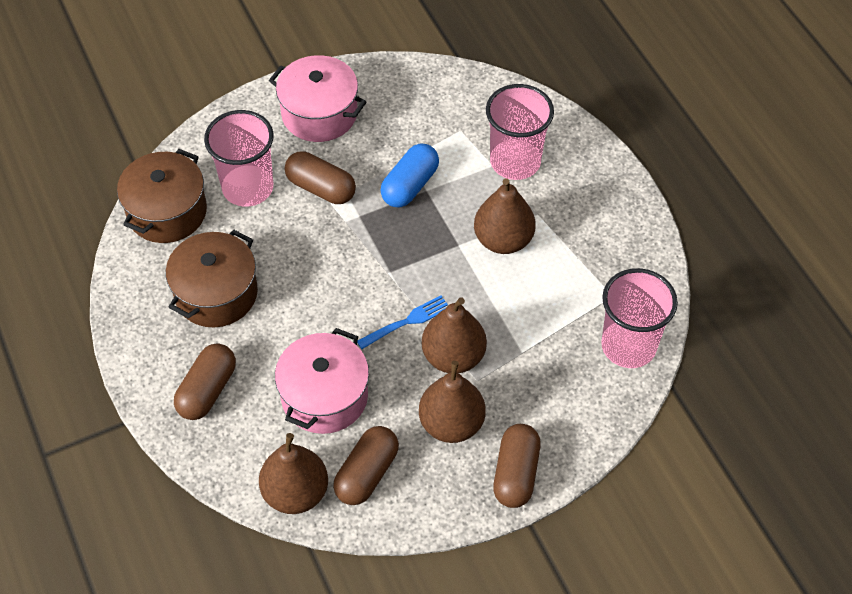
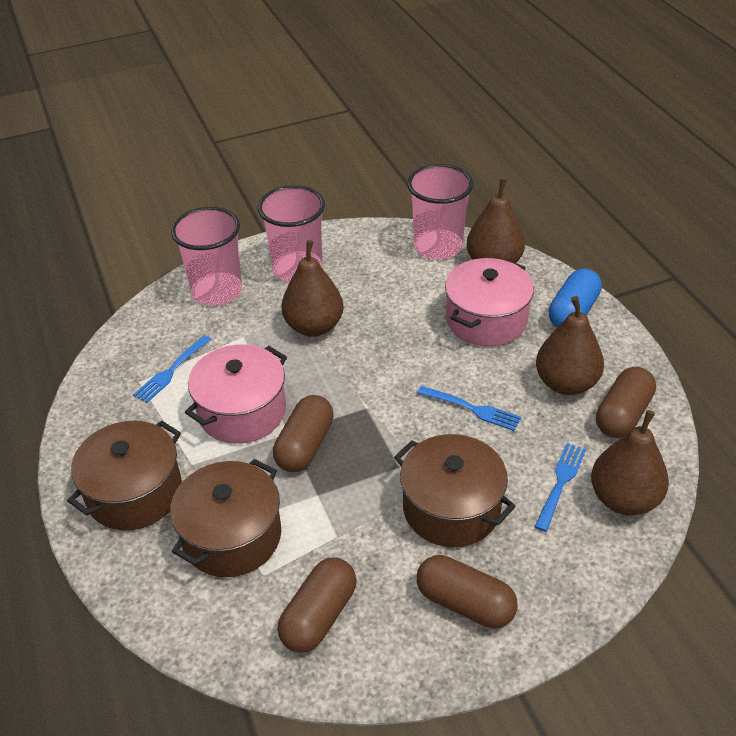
blue fork: 1 -> 3
brown pot: 2 -> 3

